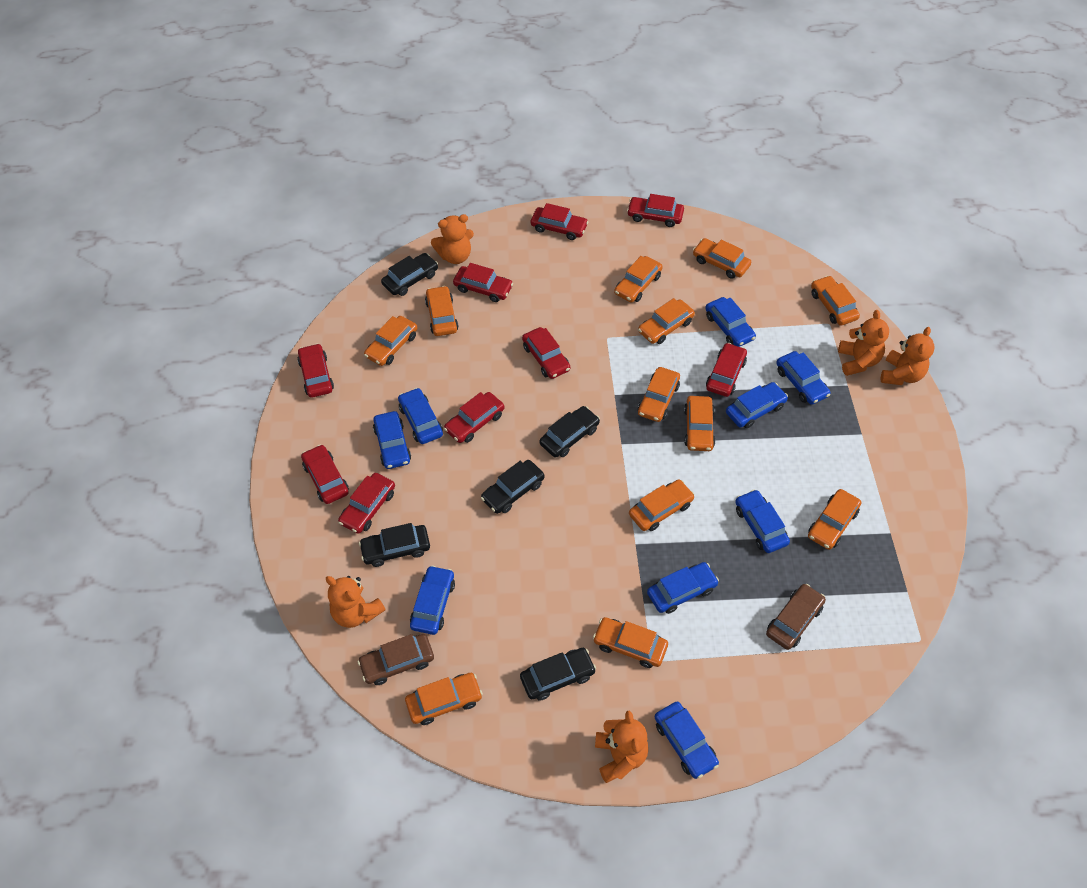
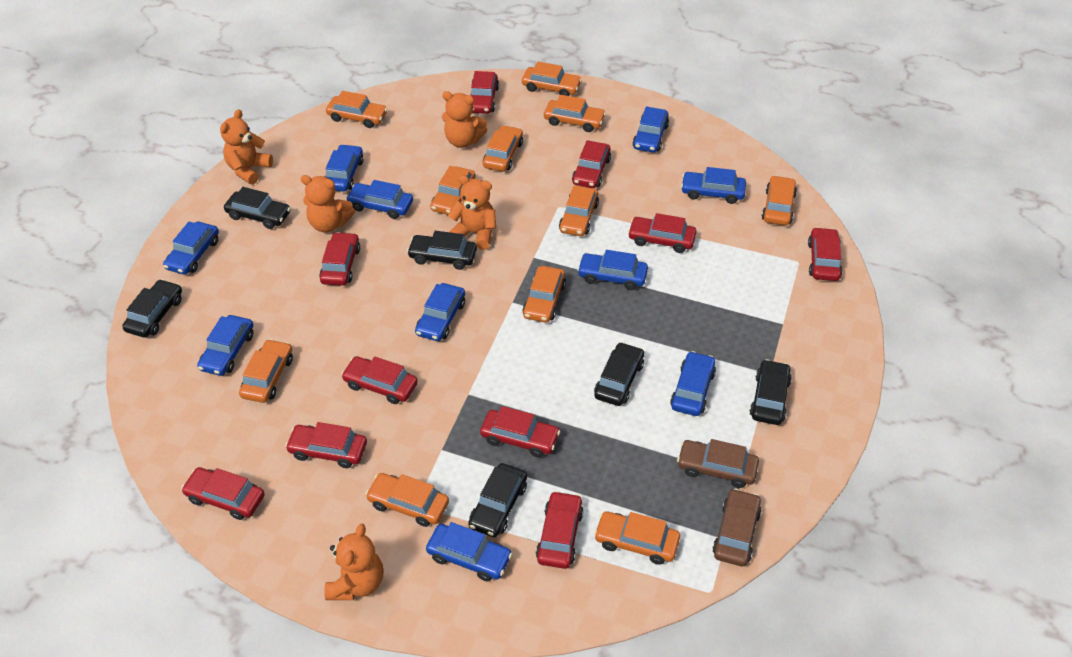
black car: 5 -> 6
blue car: 9 -> 10
orange car: 12 -> 11
red car: 9 -> 10

